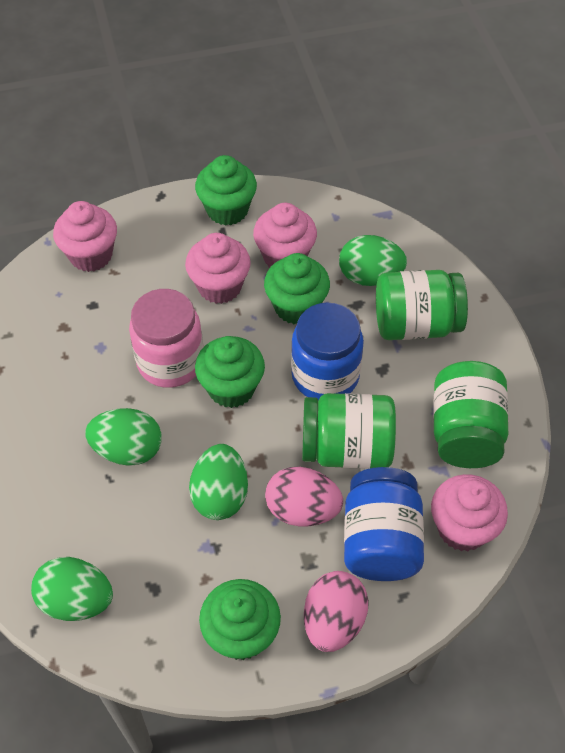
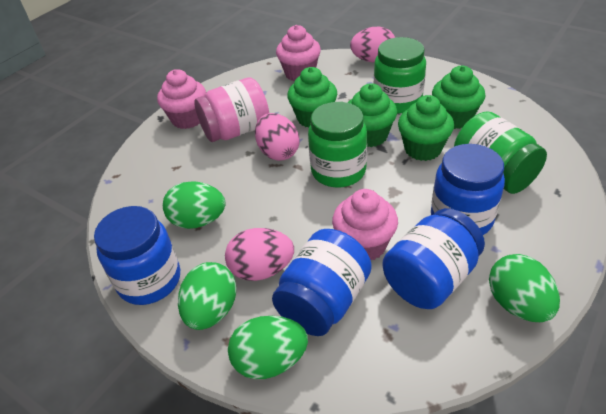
blue jar: 2 -> 4
pink cupcake: 4 -> 3
pink egg: 2 -> 3

